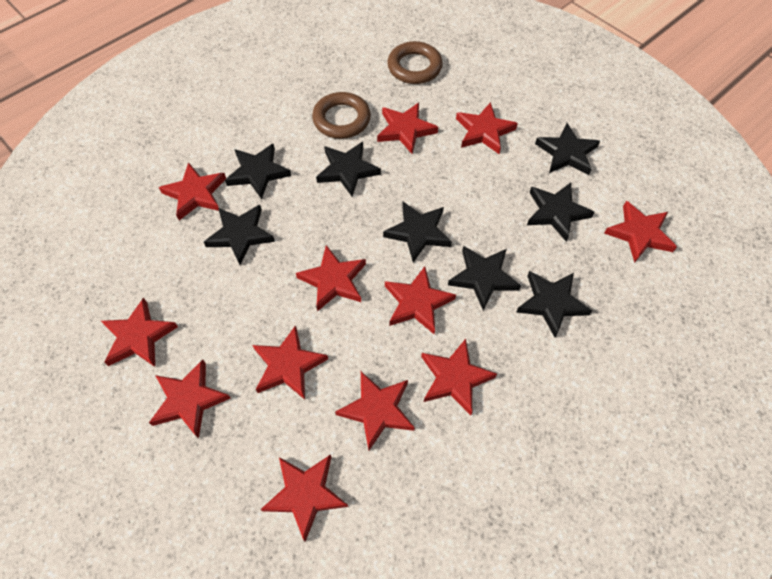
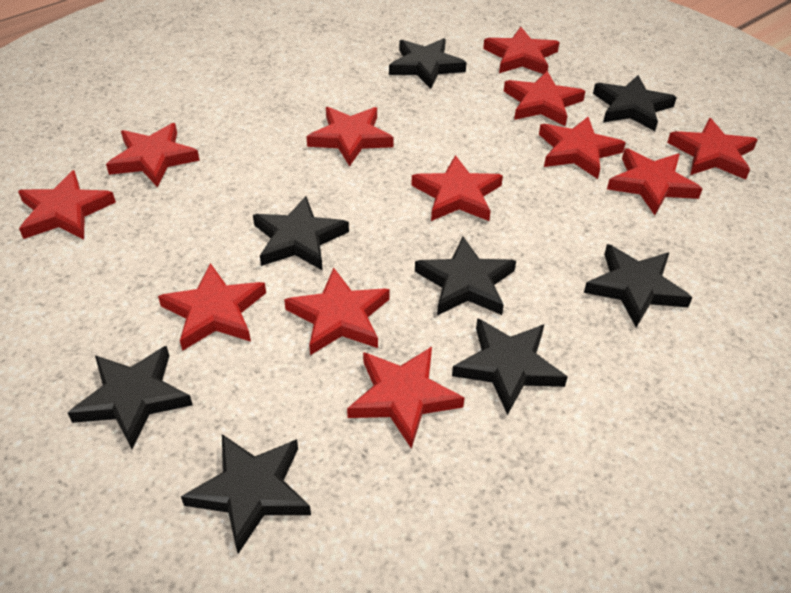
brown ring: 2 -> 0

